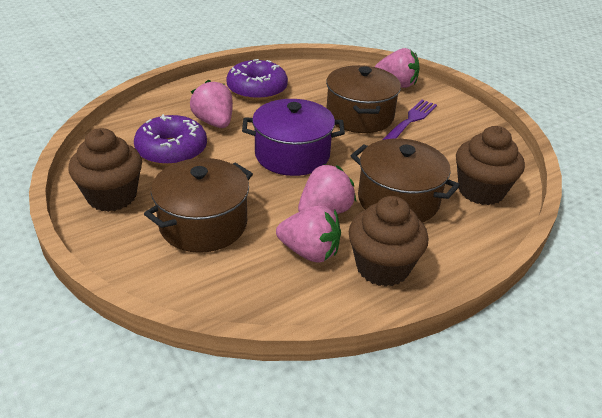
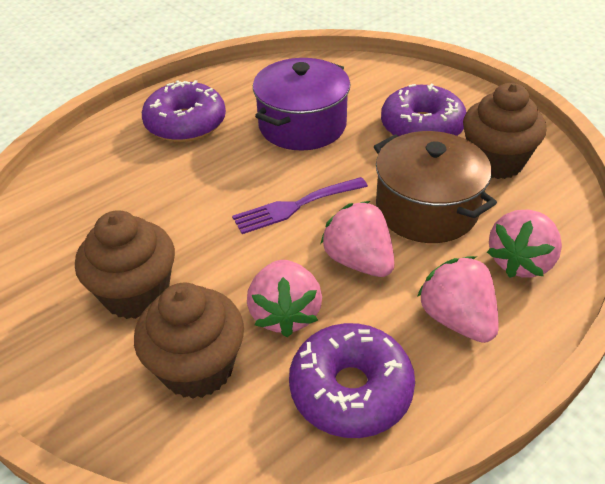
brown pot: 3 -> 1
purple donut: 2 -> 3

